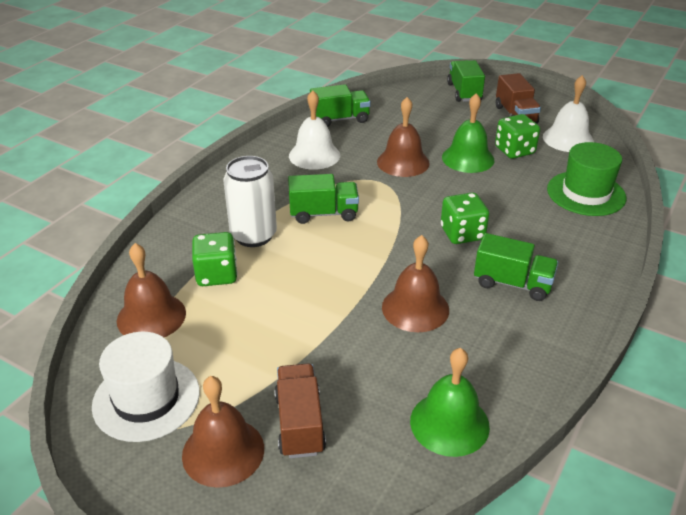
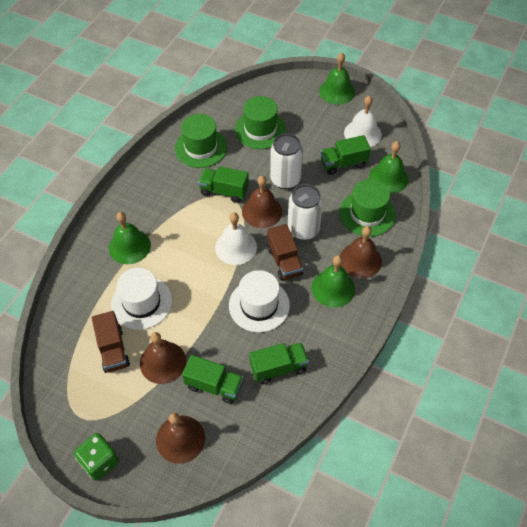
green bell: 2 -> 4
green dice: 3 -> 1
green hat: 1 -> 3
white can: 1 -> 2
white hat: 1 -> 2

